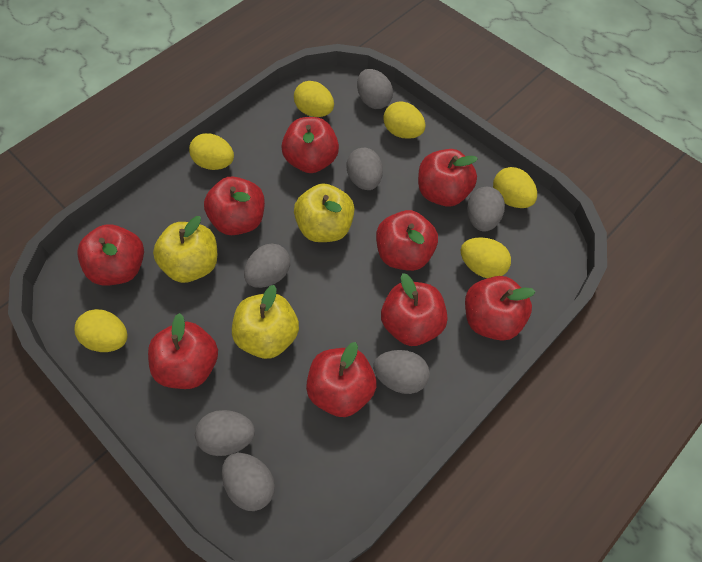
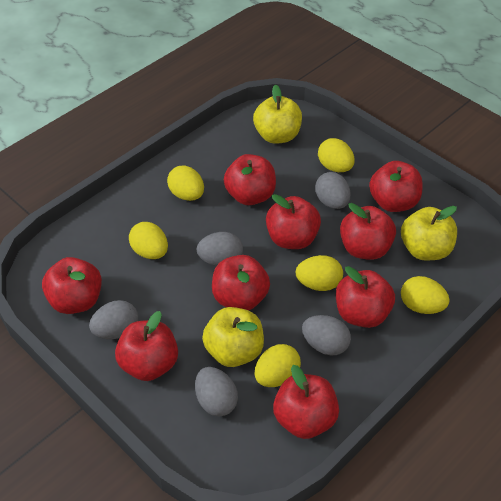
grey egg: 7 -> 5

